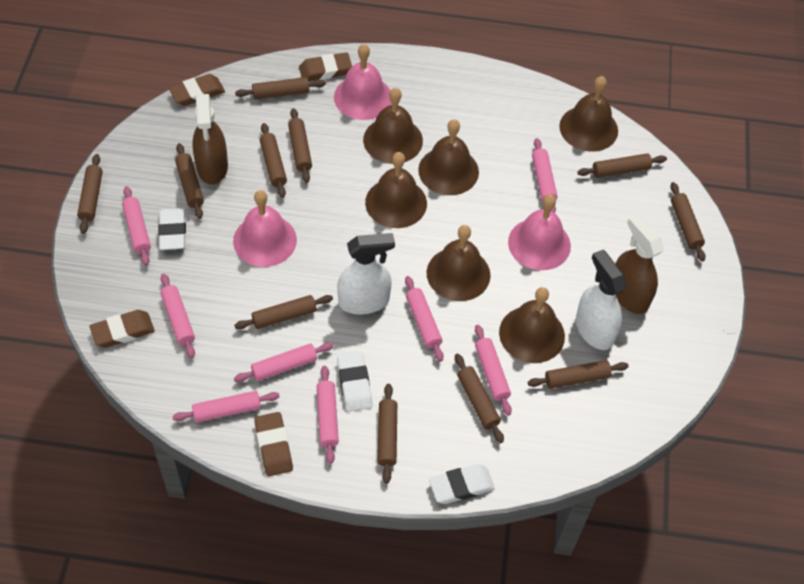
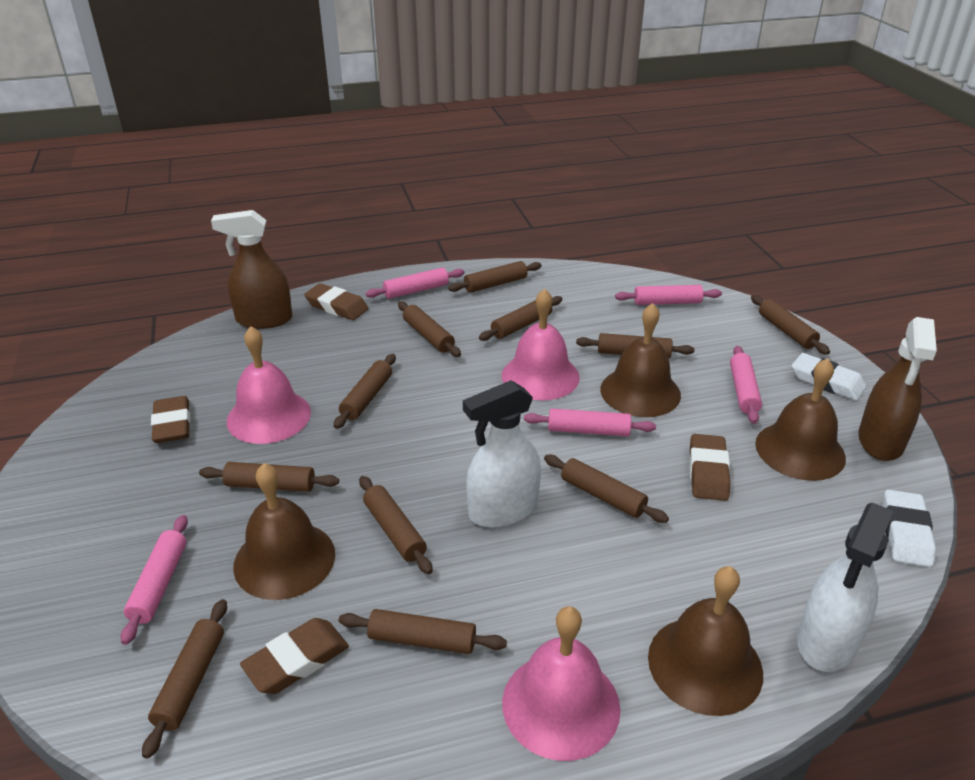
brown bell: 6 -> 4
pink rolling pin: 8 -> 5
white eraser: 3 -> 2

